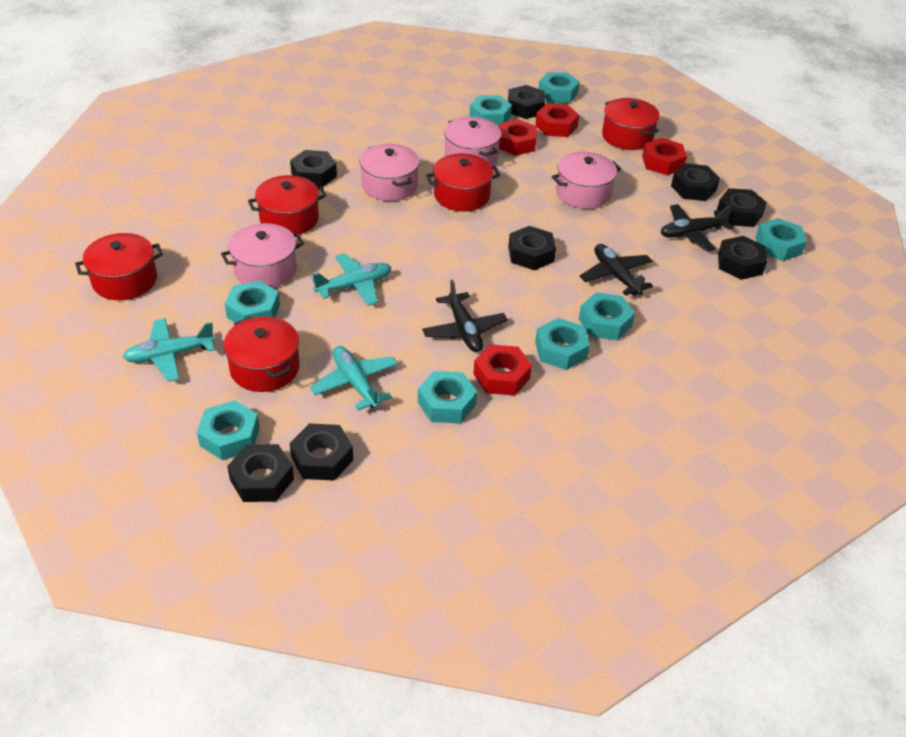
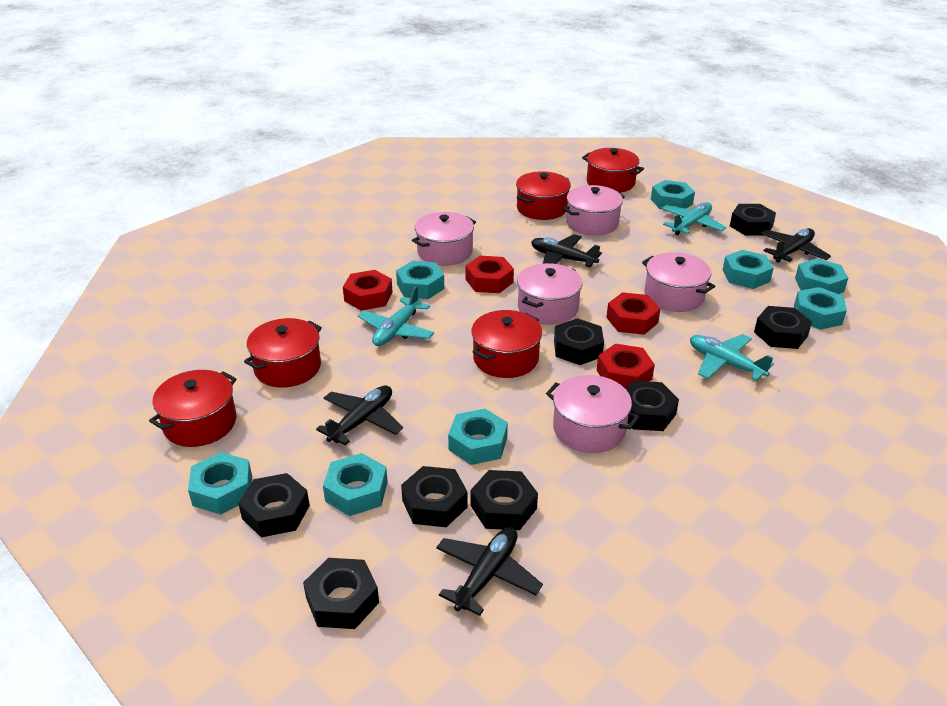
black plane: 3 -> 4
pink pot: 4 -> 5

